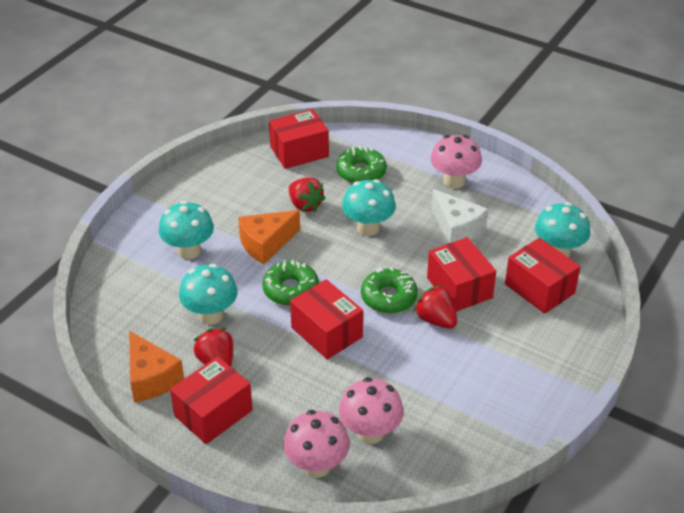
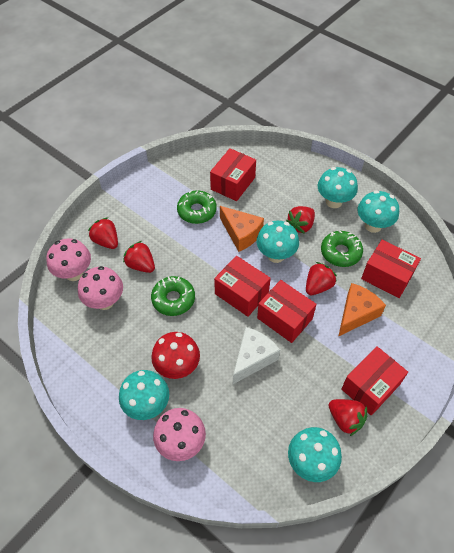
red mushroom: 0 -> 1
red strawberry: 3 -> 5
turquoise mushroom: 4 -> 5

